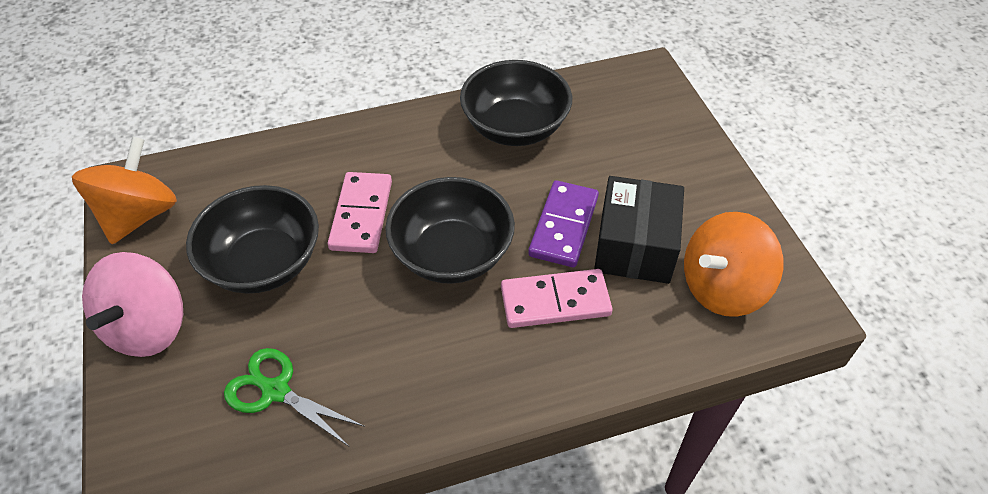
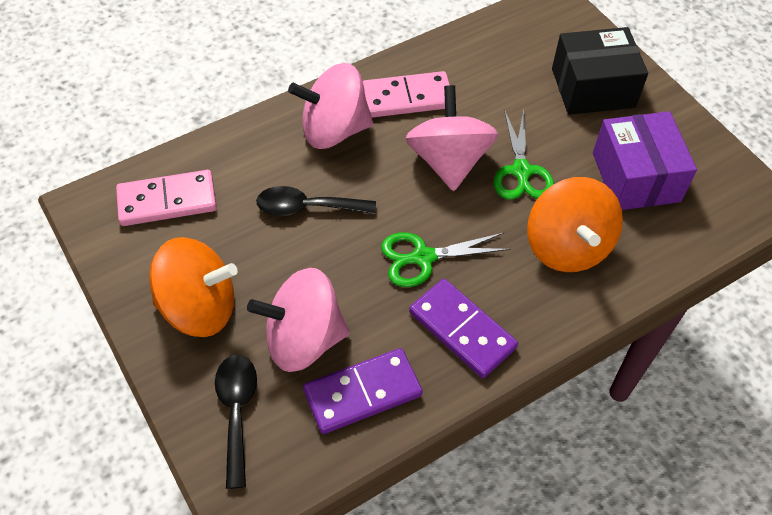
black bowl: 3 -> 0
black spoon: 0 -> 2
green scissors: 1 -> 2
pink spinning top: 1 -> 3
purple box: 0 -> 1
purple domino: 1 -> 2

